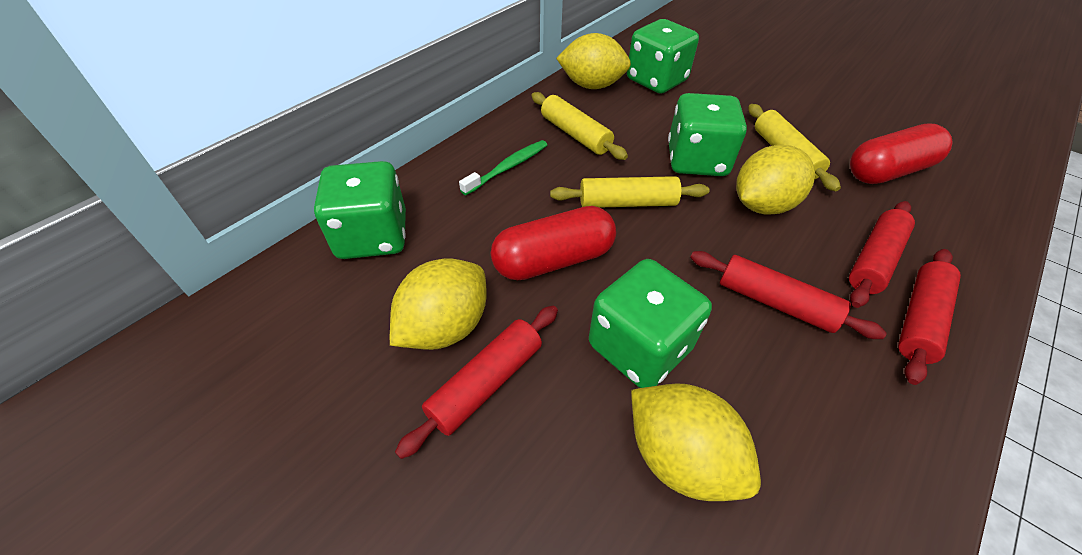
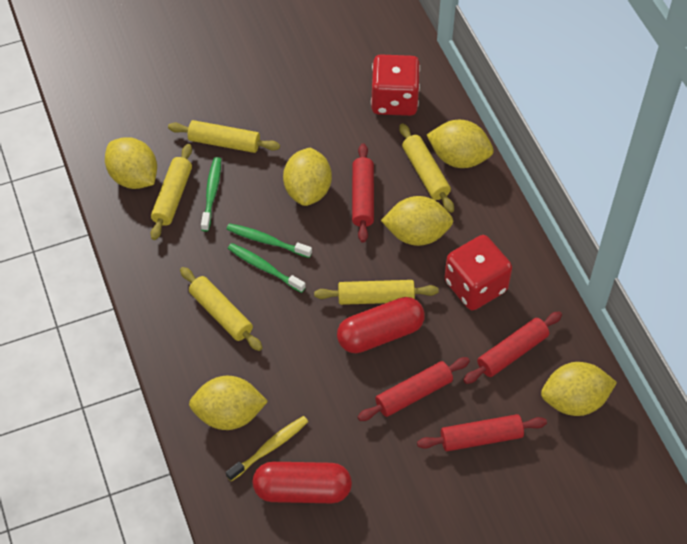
green dice: 4 -> 0
green toothbrush: 1 -> 3
red dice: 0 -> 2
yellow lemon: 4 -> 6
yellow rolling pin: 3 -> 5
yellow toothbrush: 0 -> 1

